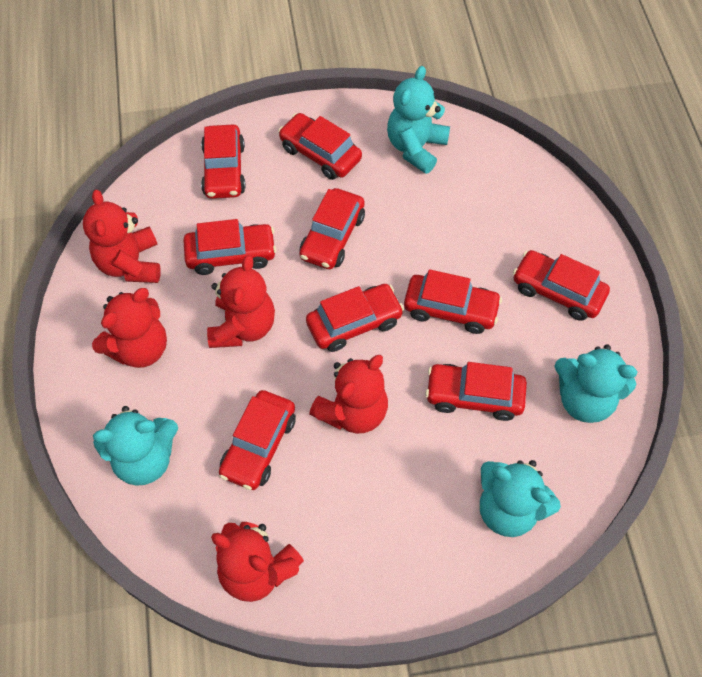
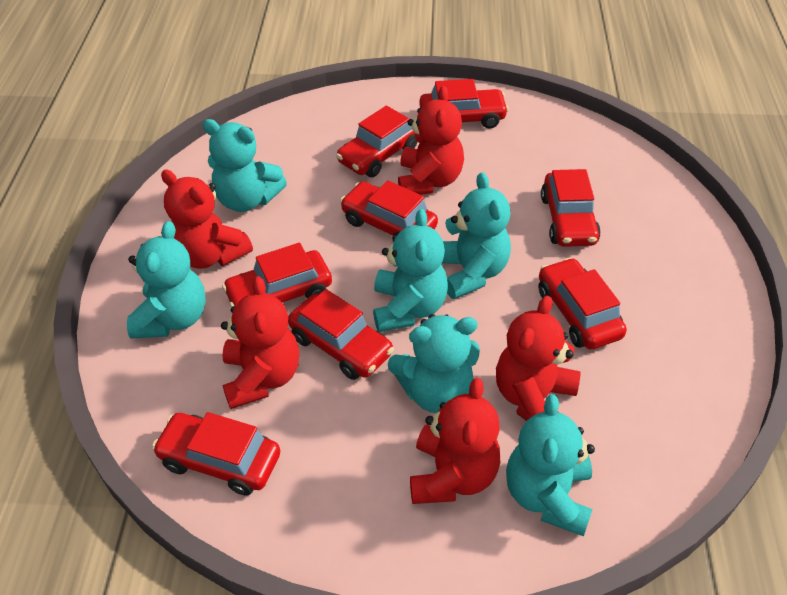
red car: 9 -> 8
turquoise teddy bear: 4 -> 6

